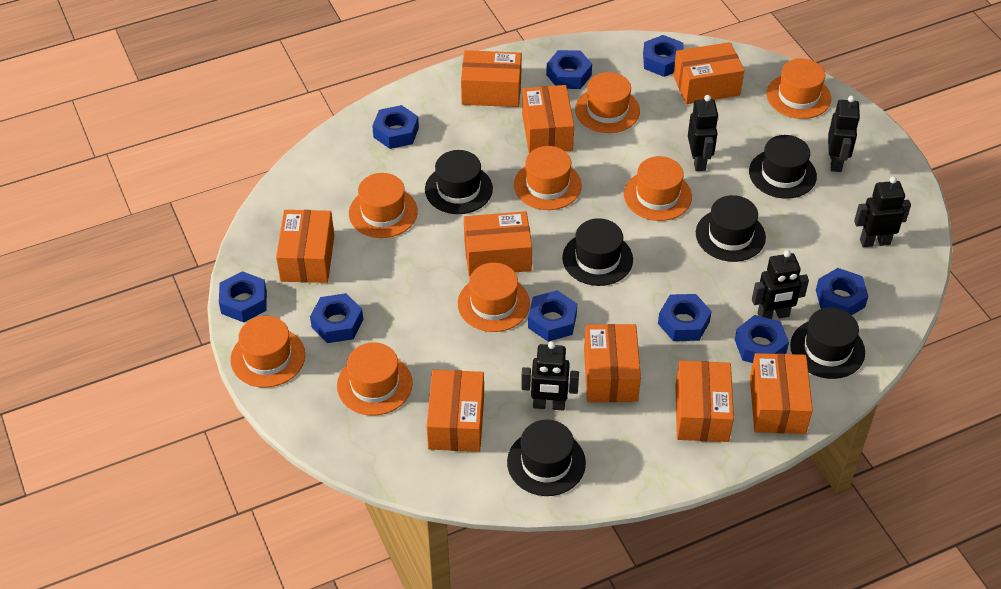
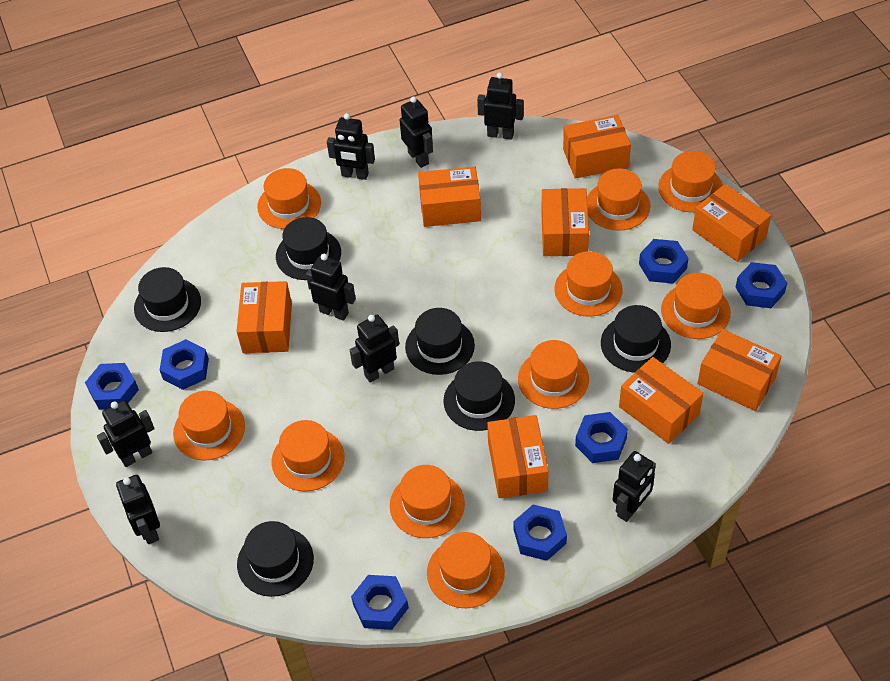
black robot: 5 -> 8
blue nut: 9 -> 7
orange box: 9 -> 8
orange hat: 8 -> 10

